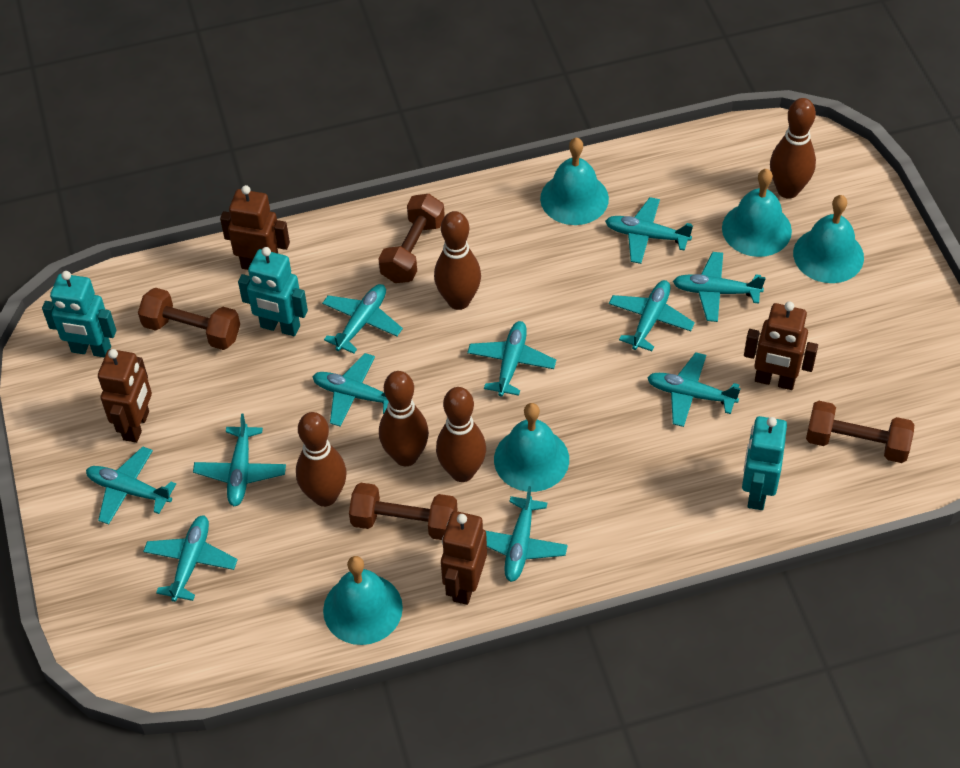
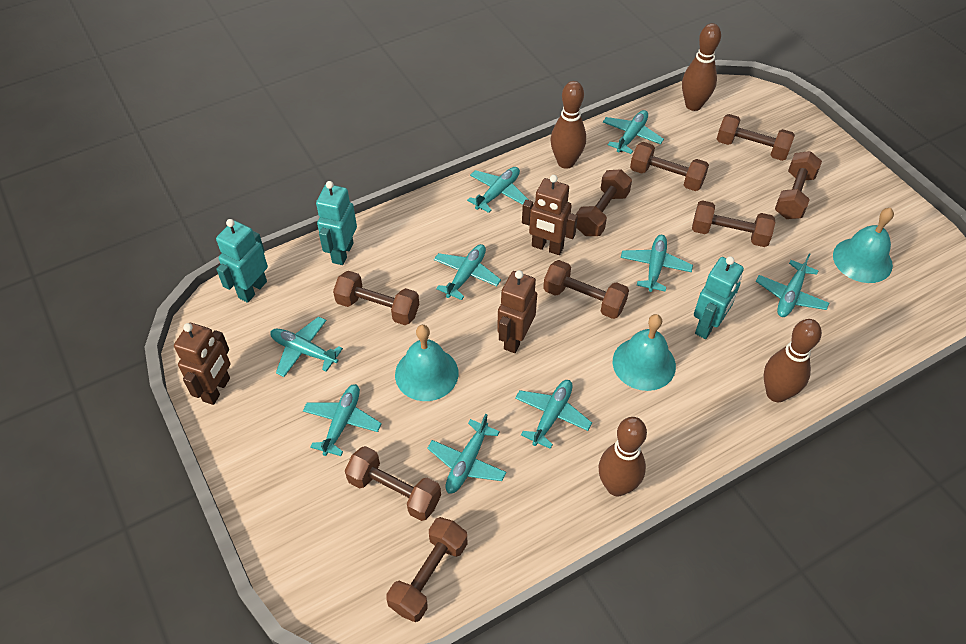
brown bowling pin: 5 -> 4
brown dumbbell: 4 -> 9
brown robot: 4 -> 3
turquoise bell: 5 -> 3
turquoise plane: 11 -> 9

